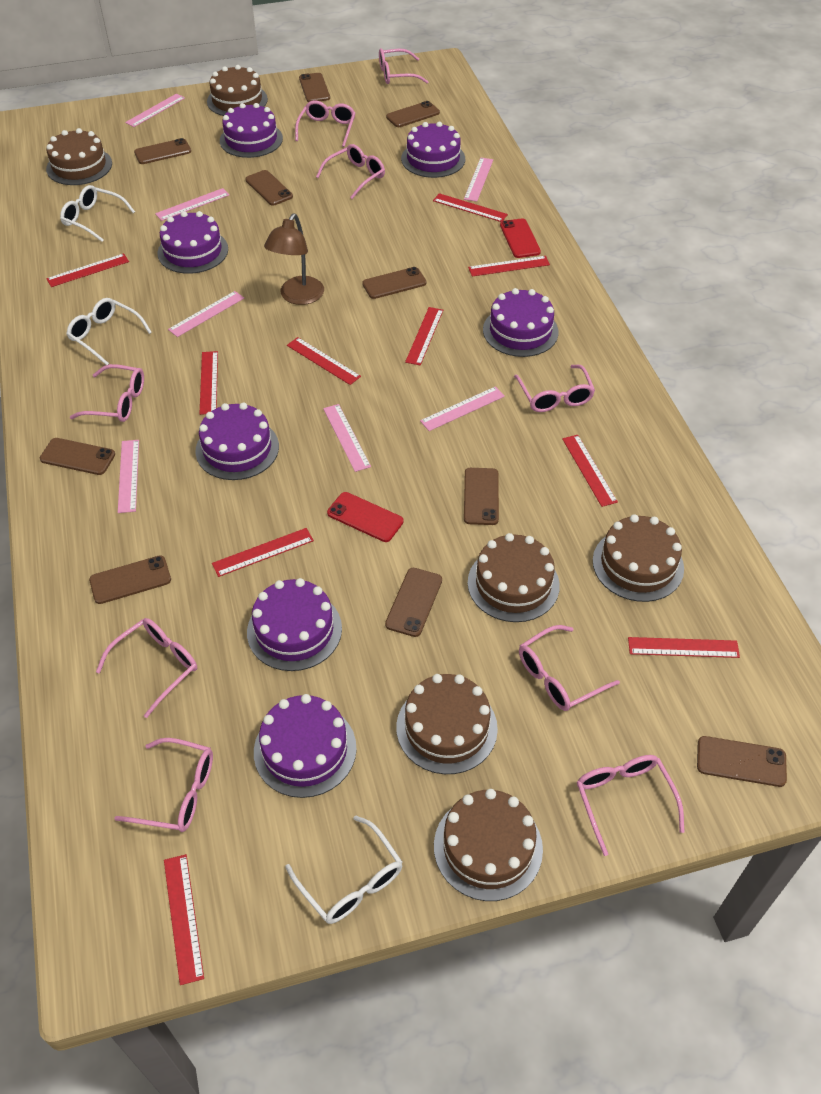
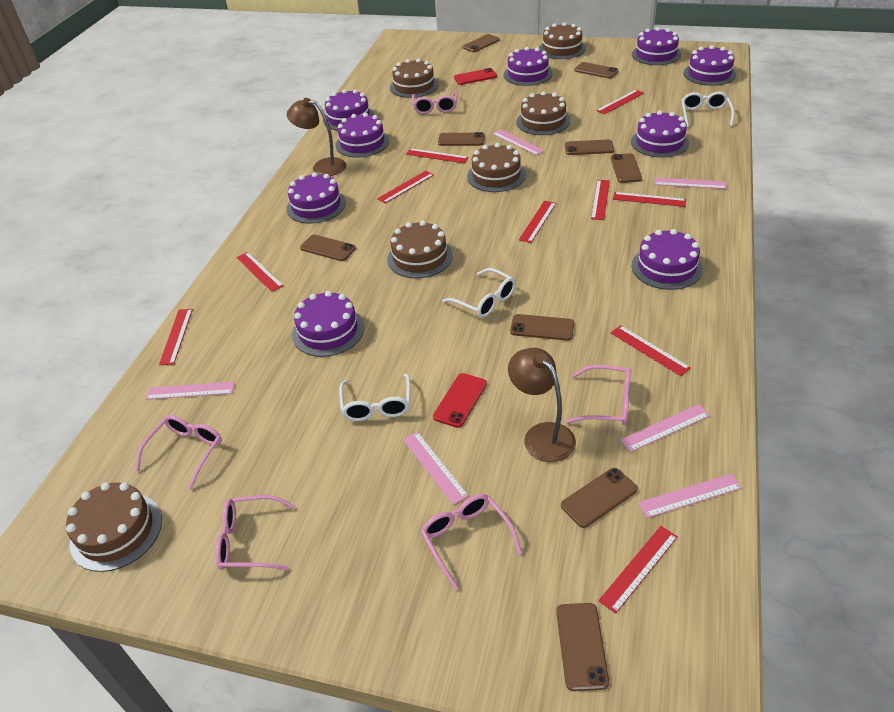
brown lamp: 1 -> 2
brown phone: 10 -> 9
pink glasses: 9 -> 5
pink ruler: 7 -> 6
purple cake: 7 -> 9

